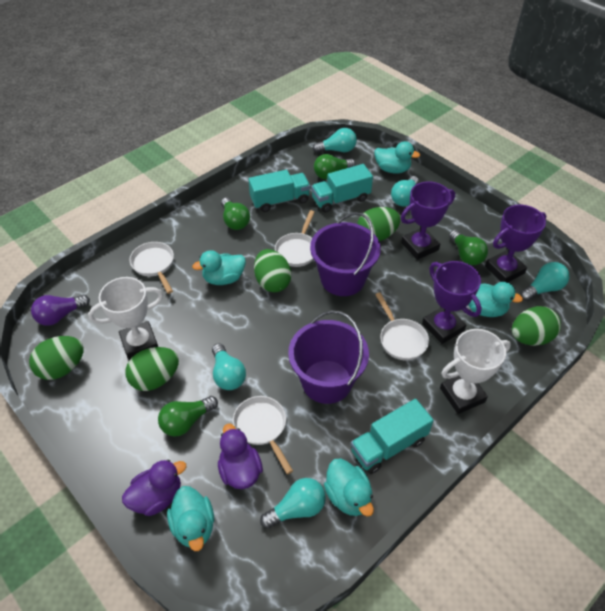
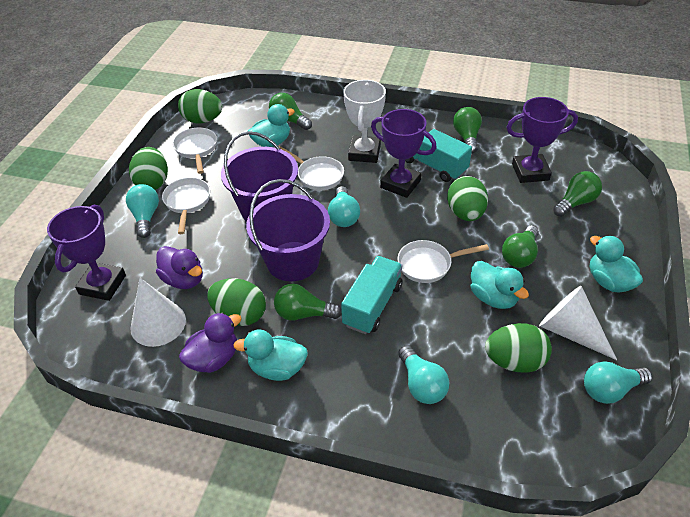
green light bulb: 4 -> 5
purple light bulb: 1 -> 0
turquoise duck: 5 -> 4
turquoise light bulb: 5 -> 4
turquoise truck: 3 -> 2
white cone: 0 -> 2
white trophy: 2 -> 1

